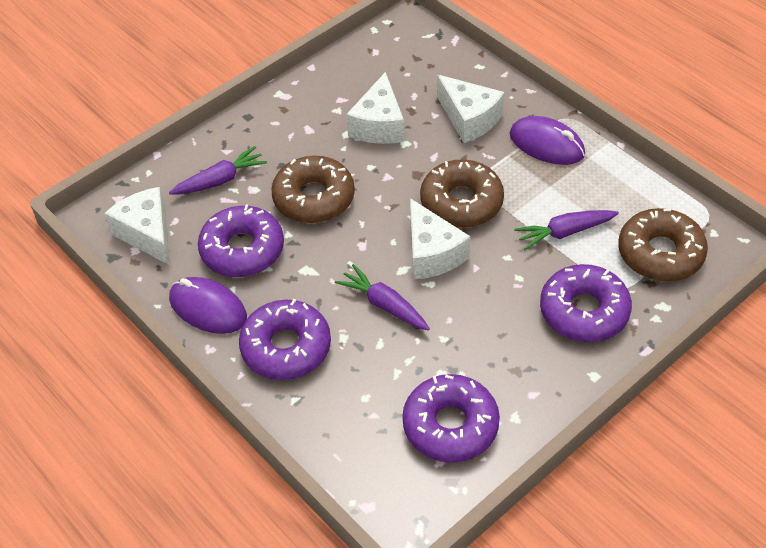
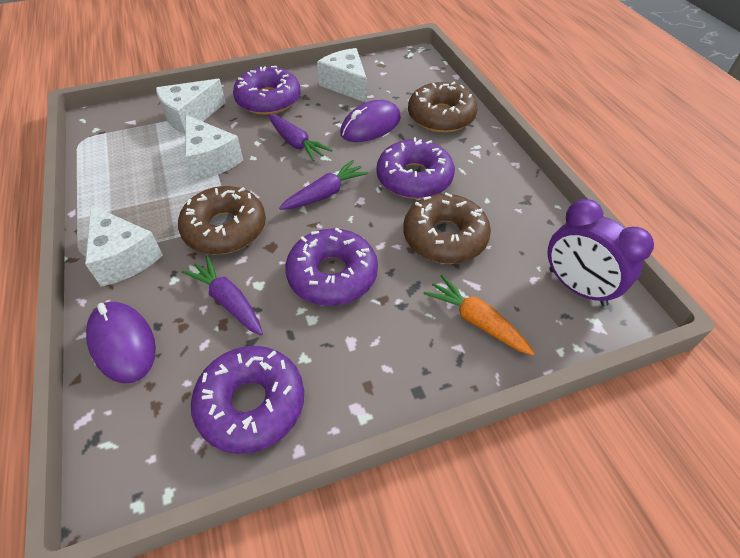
orange carrot: 0 -> 1
purple clock: 0 -> 1

